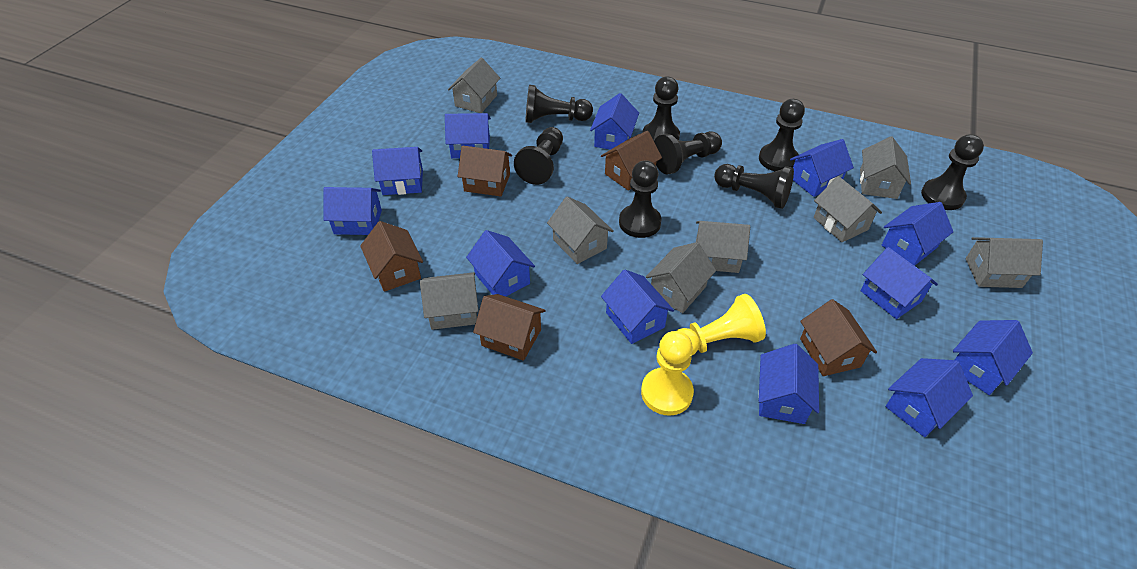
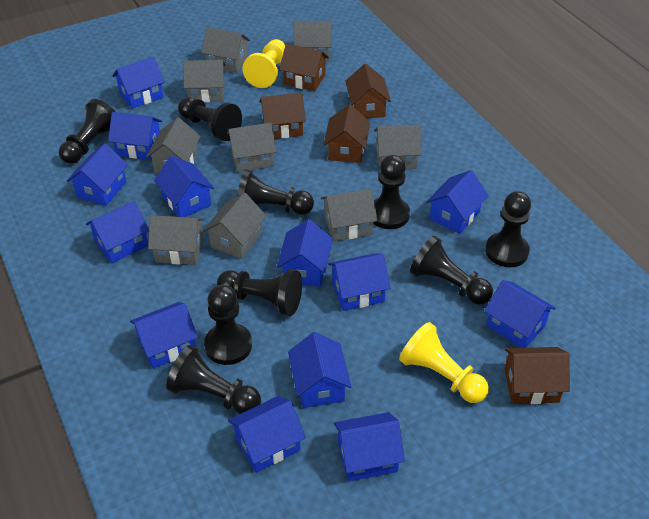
black pawn: 8 -> 9
blue house: 12 -> 13
grey house: 8 -> 9

